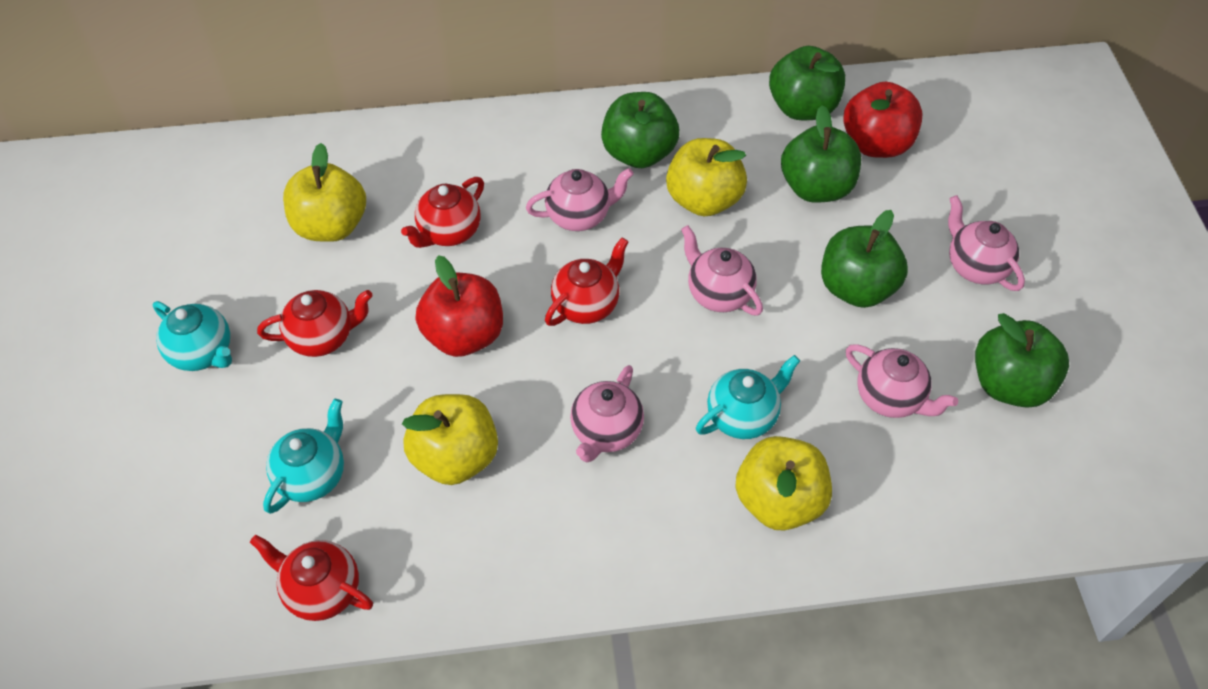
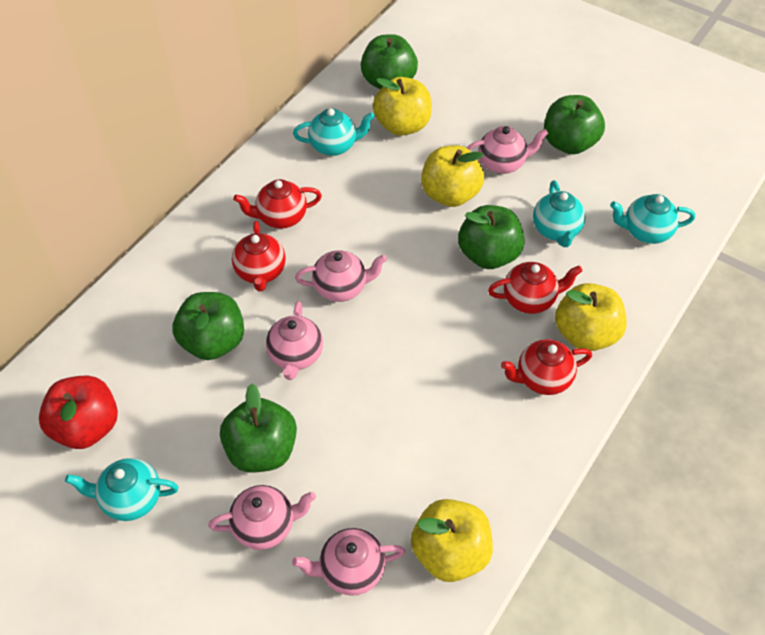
red apple: 2 -> 1
turquoise teapot: 3 -> 4

